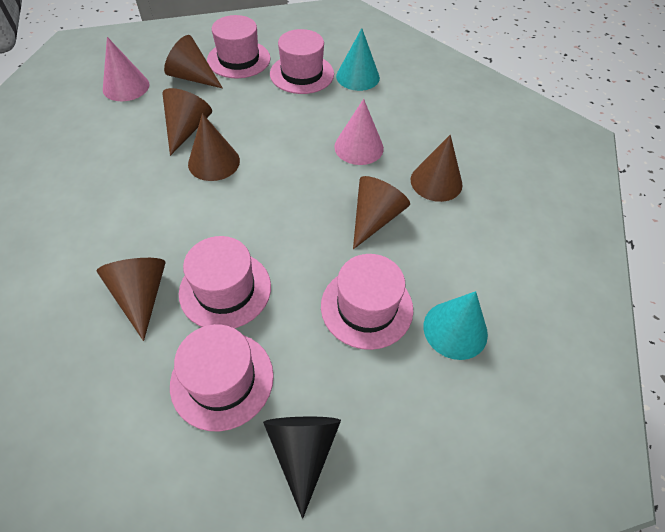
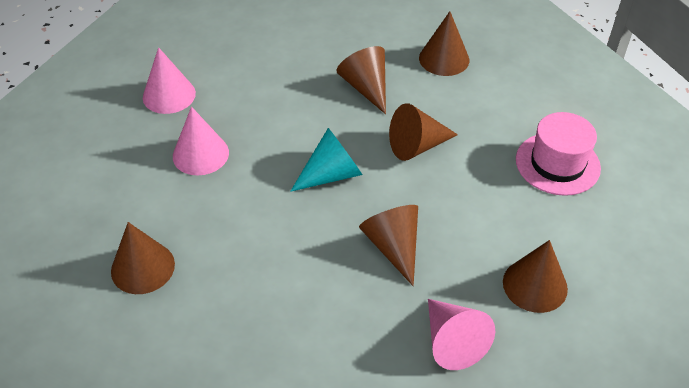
black cone: 1 -> 0
pink cone: 2 -> 3
pink hat: 5 -> 1
turquoise cone: 2 -> 1

